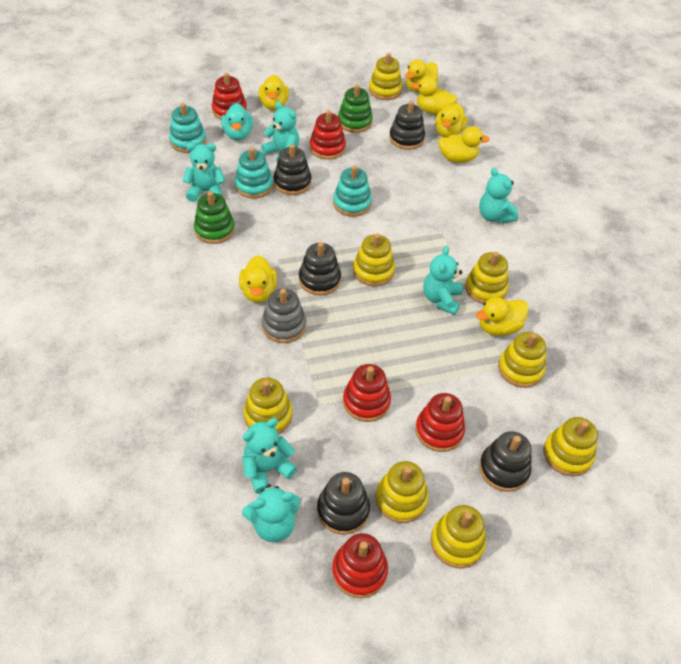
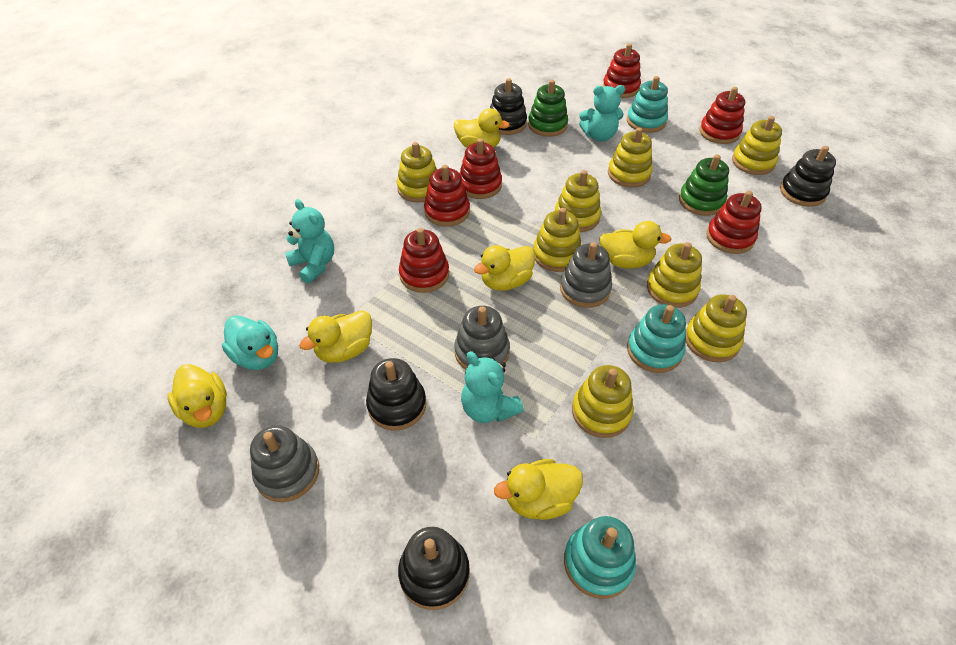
black stacking toy: 5 -> 4
grey stacking toy: 1 -> 3
red stacking toy: 5 -> 6
turquoise teddy bear: 6 -> 3
yellow duck: 7 -> 6

